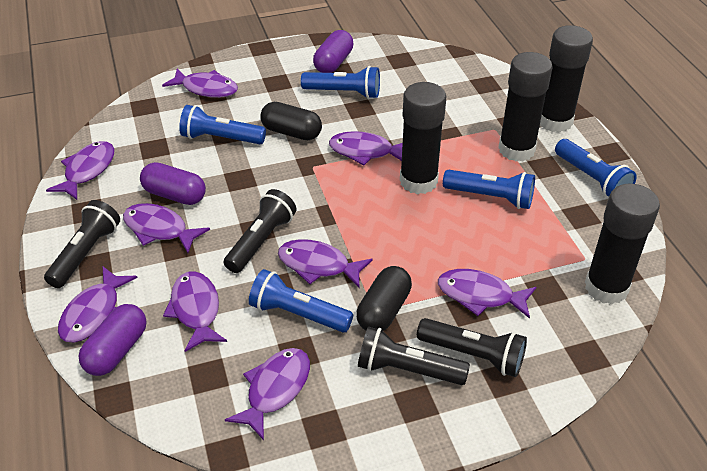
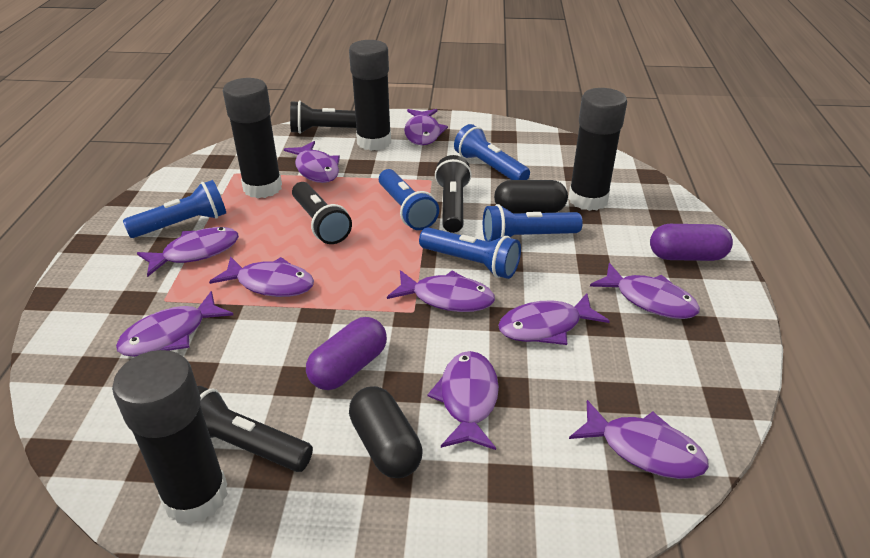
purple capsule: 3 -> 2
purple fish: 9 -> 10

